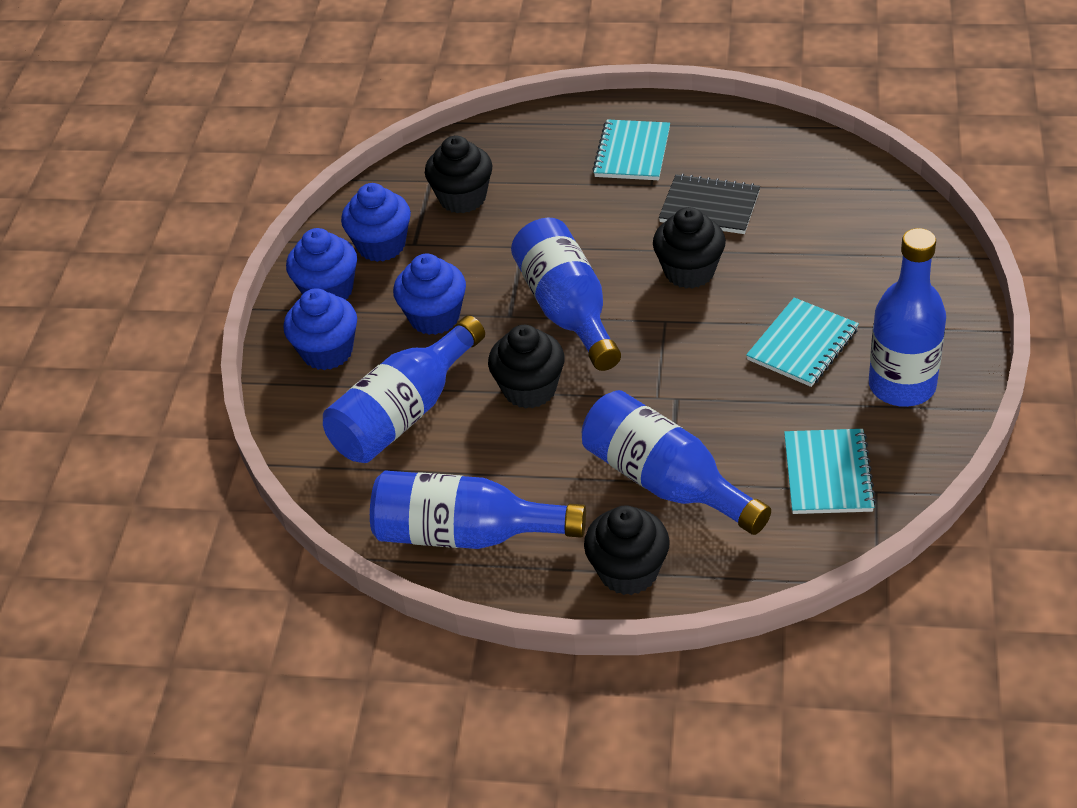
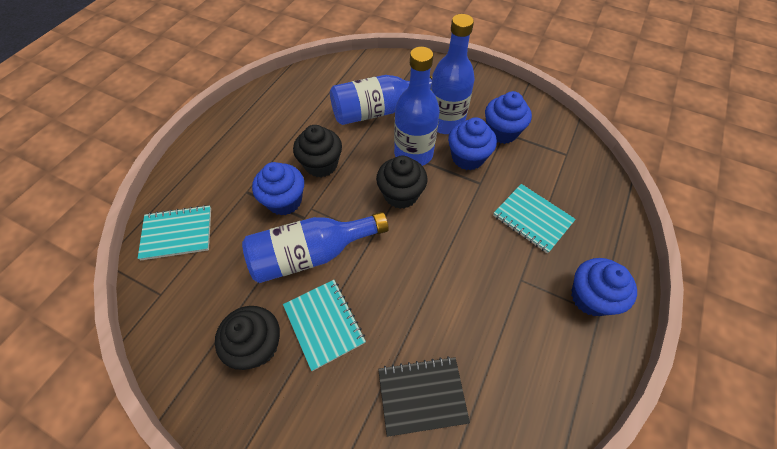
black cupcake: 4 -> 3
blue bottle: 5 -> 4

